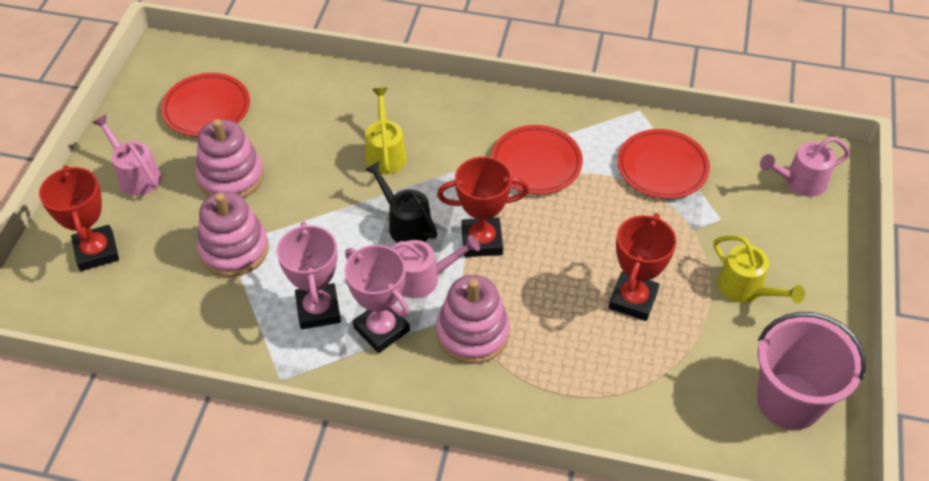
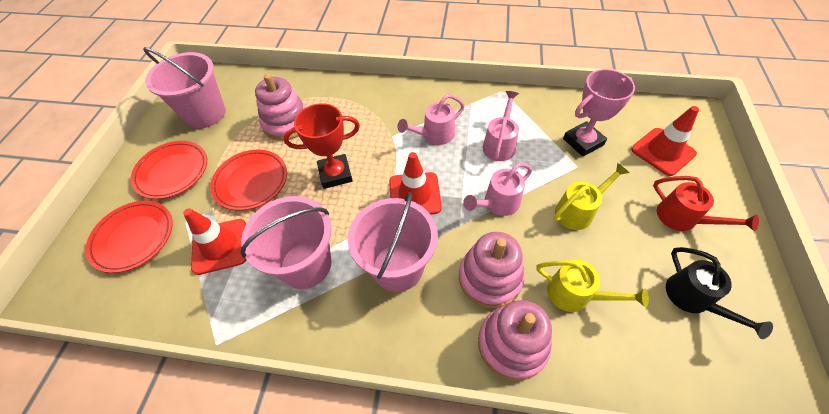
pink bucket: 1 -> 3
pink trophy: 2 -> 1
red traffic cone: 0 -> 3
red trophy: 3 -> 1
red watering can: 0 -> 1

